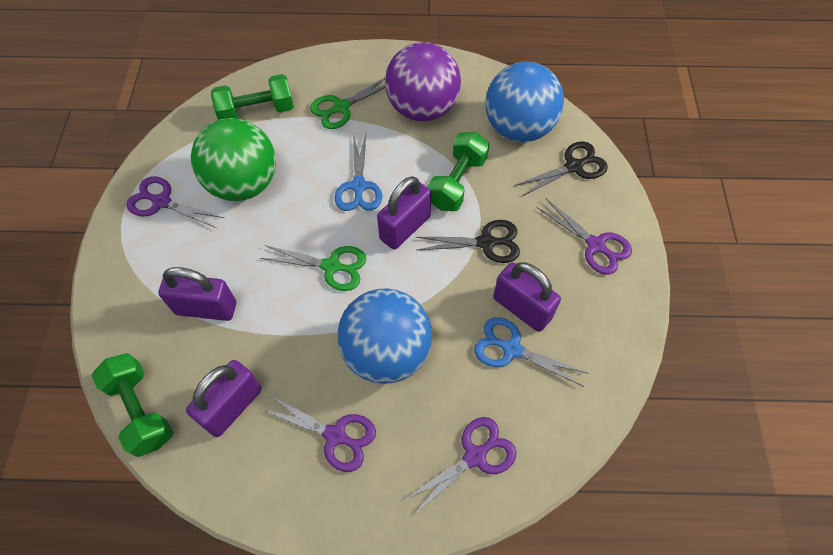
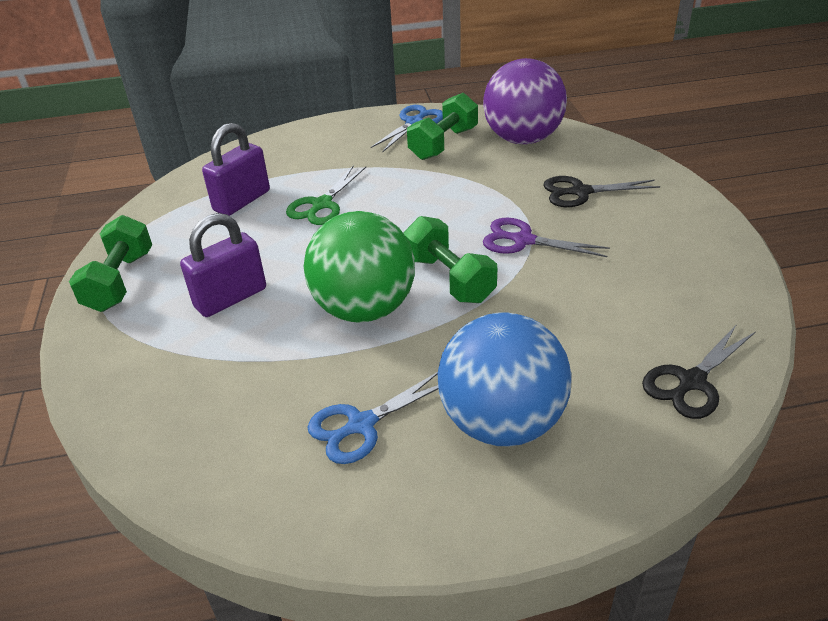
blue ball: 2 -> 1
green scissors: 2 -> 1
purple padlock: 4 -> 2
purple scissors: 4 -> 1

